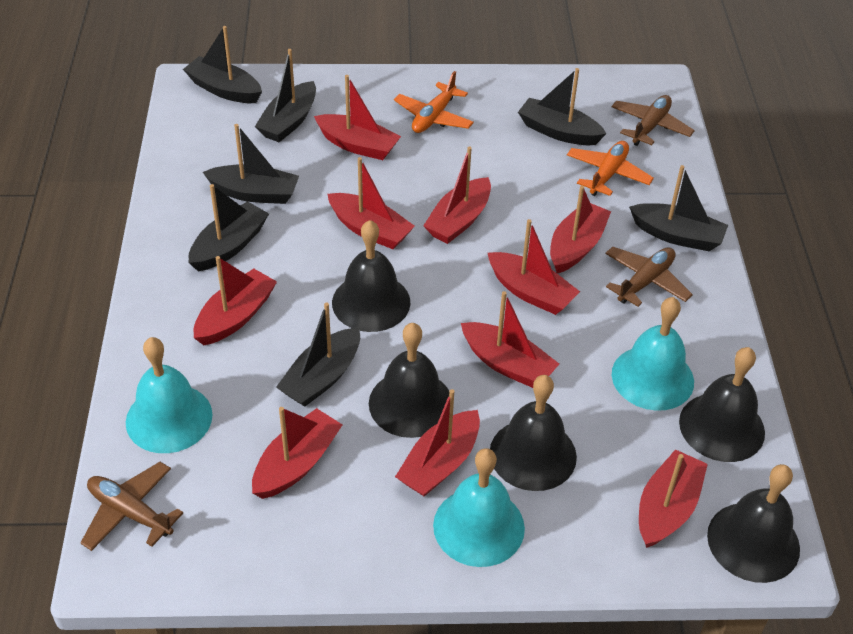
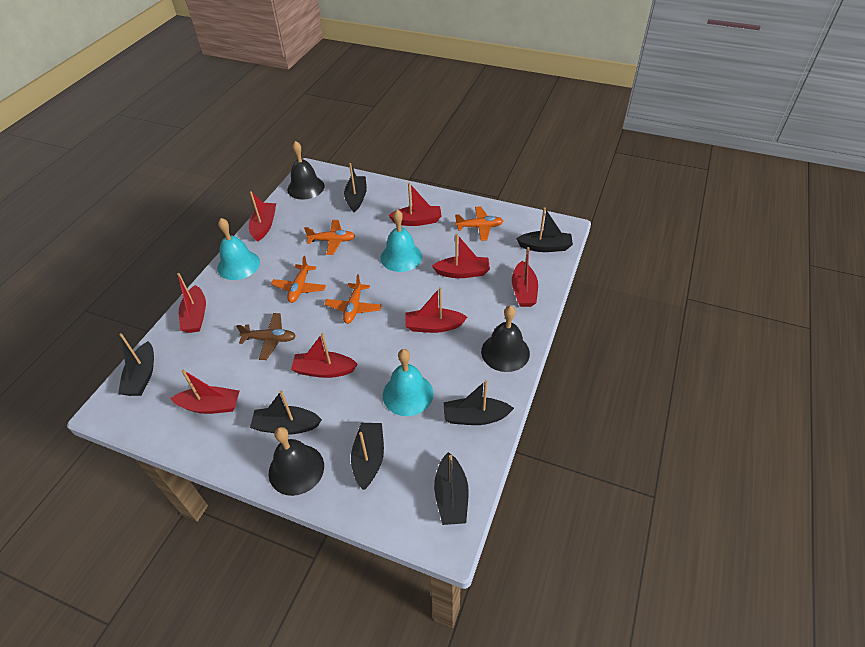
black bell: 5 -> 3
brown plane: 3 -> 1
orange plane: 2 -> 4
red boat: 10 -> 8

